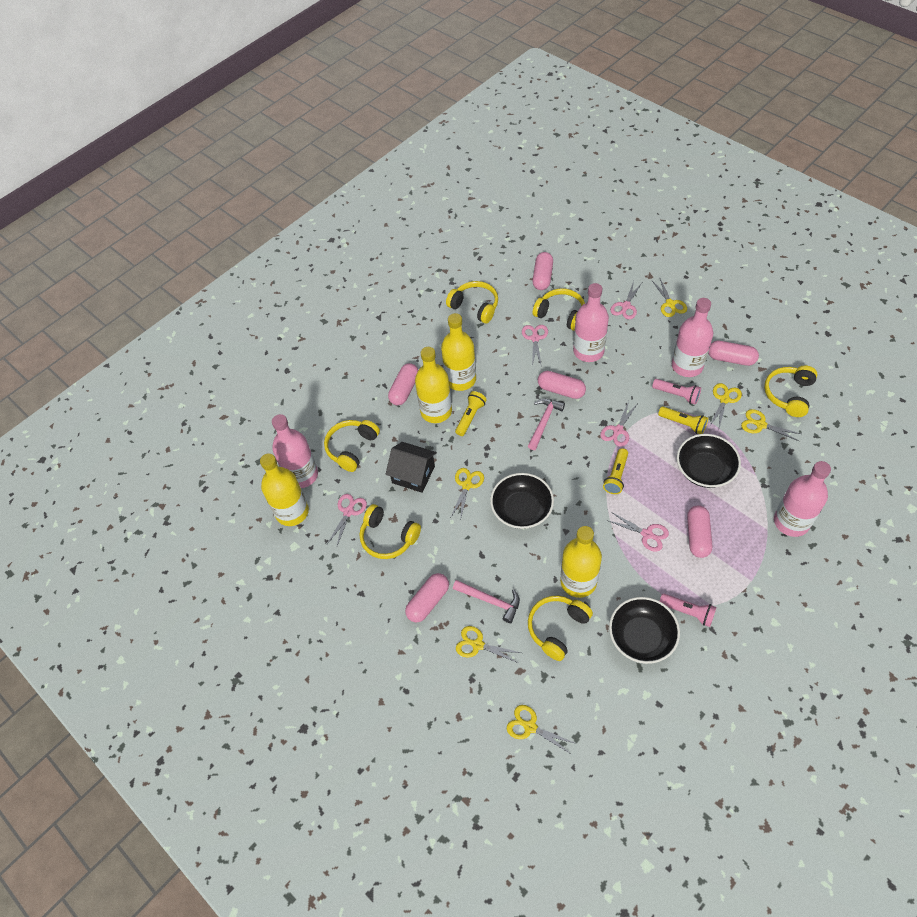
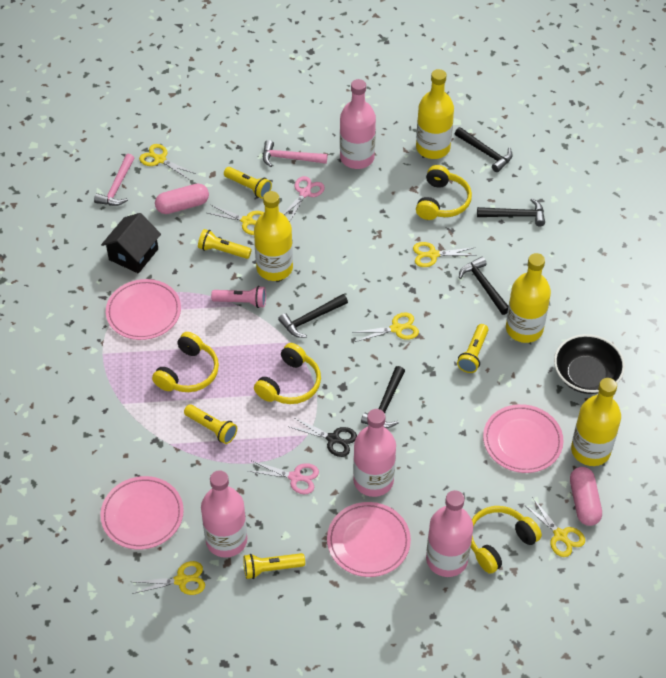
black bowl: 3 -> 1
black hammer: 0 -> 5
black scissors: 0 -> 1
pink capsule: 6 -> 2
pink flashlight: 2 -> 1
pink plate: 0 -> 4
pink scissors: 5 -> 2
yellow flashlight: 3 -> 5
yellow headphones: 6 -> 4

